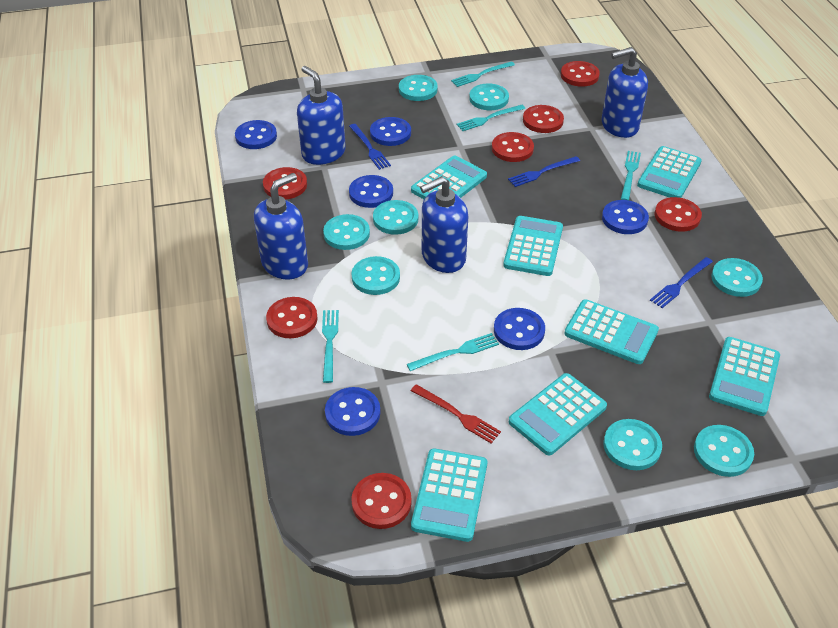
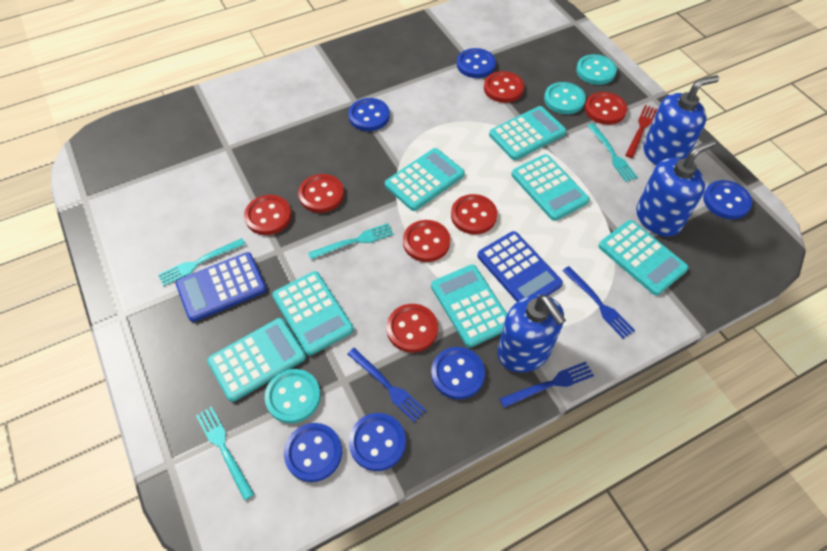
blue calculator: 0 -> 2
blue soap dispenser: 4 -> 3
turquoise button: 8 -> 3
turquoise fork: 5 -> 4

